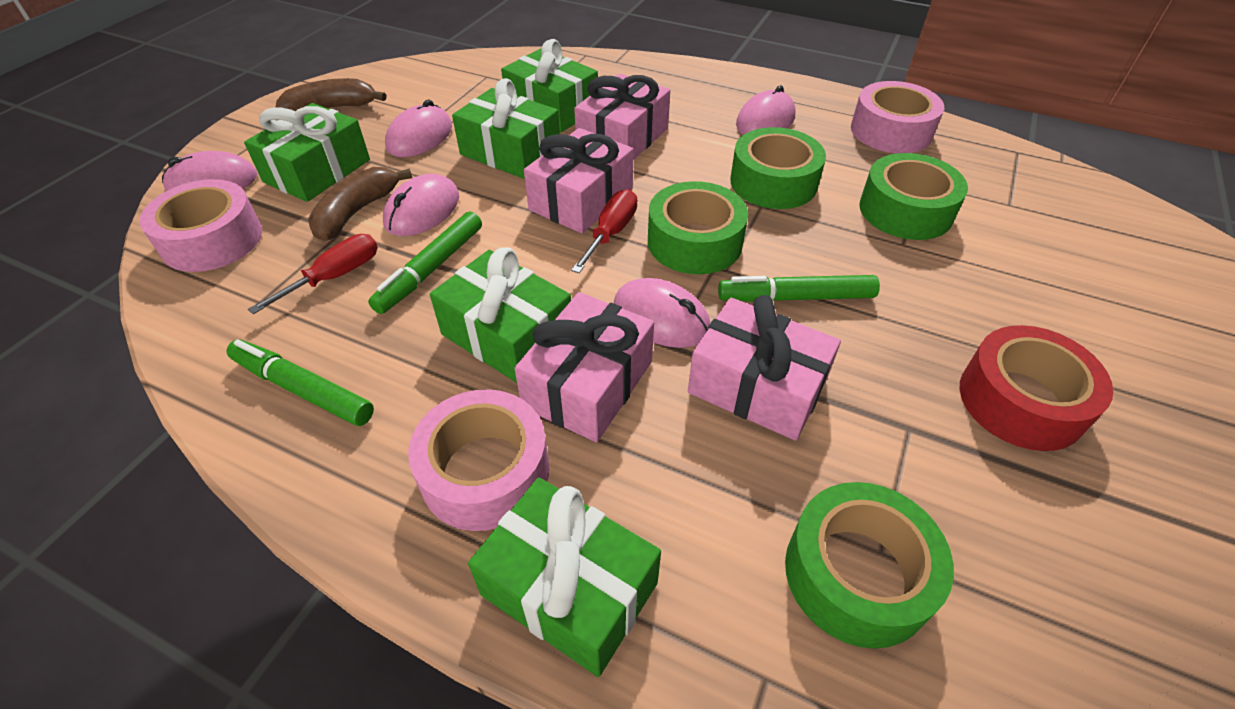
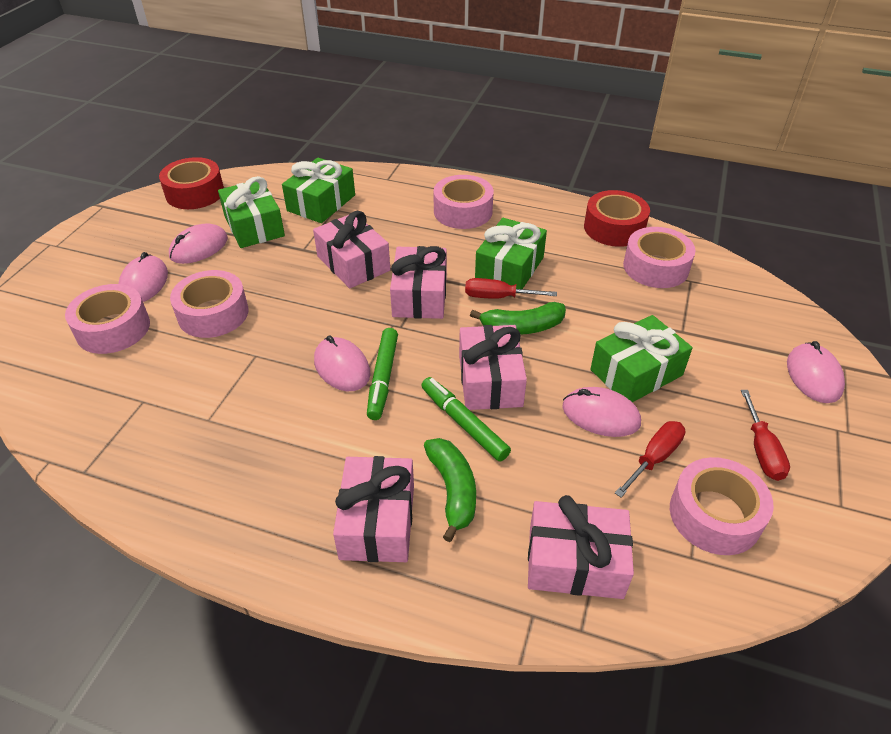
brown banana: 2 -> 0
green banana: 0 -> 2
green gift: 5 -> 4
green marker: 3 -> 2
green tape: 4 -> 0
pink gift: 4 -> 5
pink tape: 3 -> 5
red screwdriver: 2 -> 3
red tape: 1 -> 2

